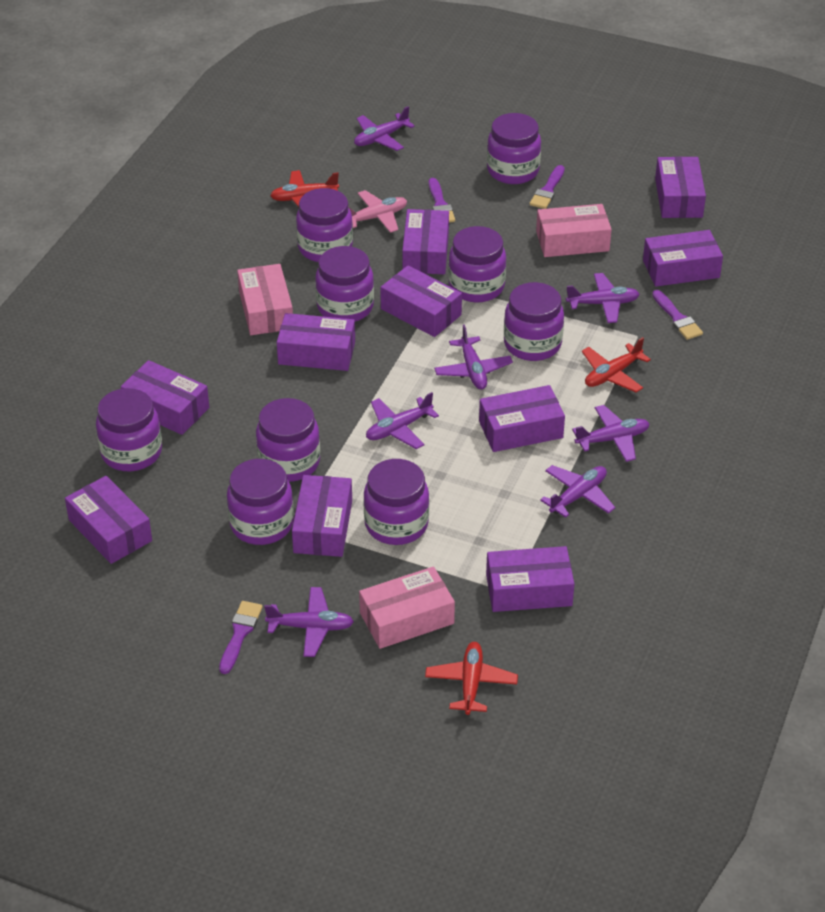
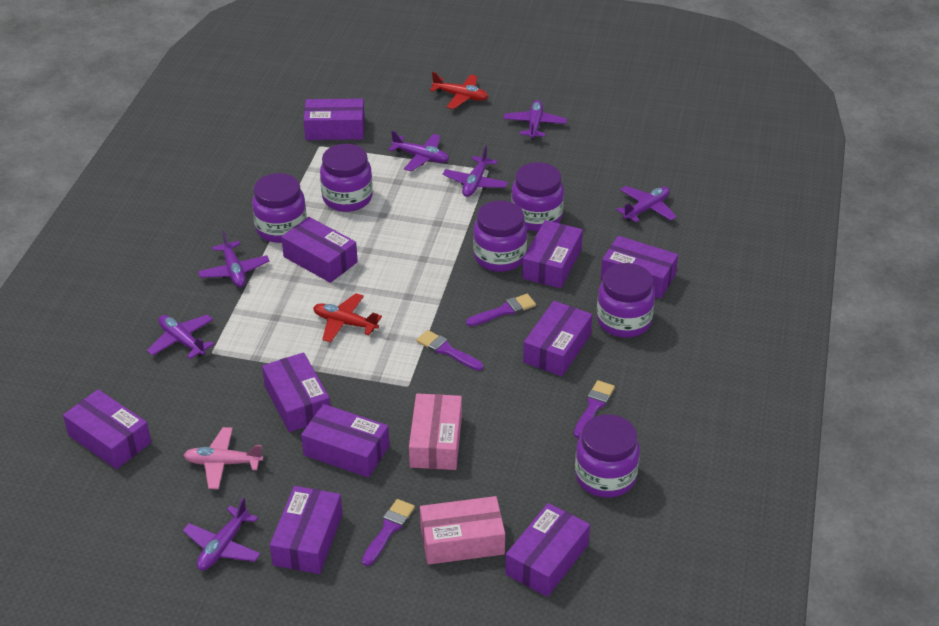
pink box: 3 -> 2
purple jar: 9 -> 6
red plane: 3 -> 2

